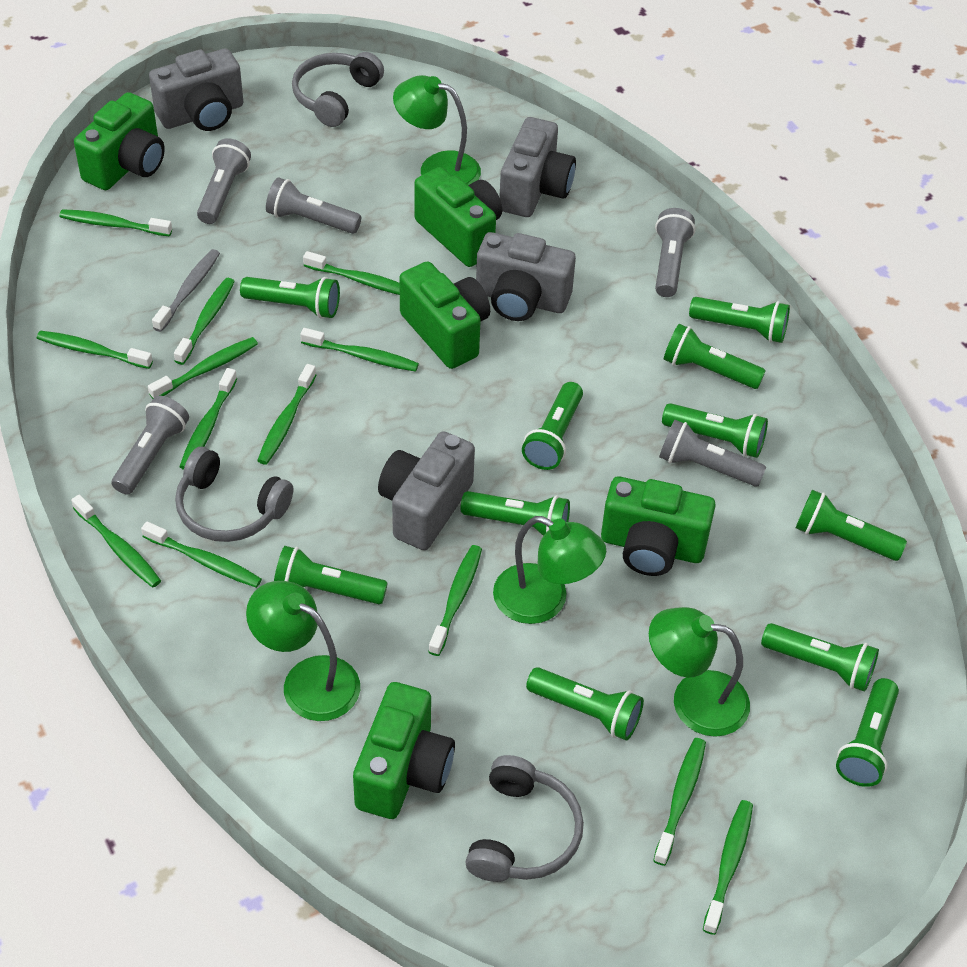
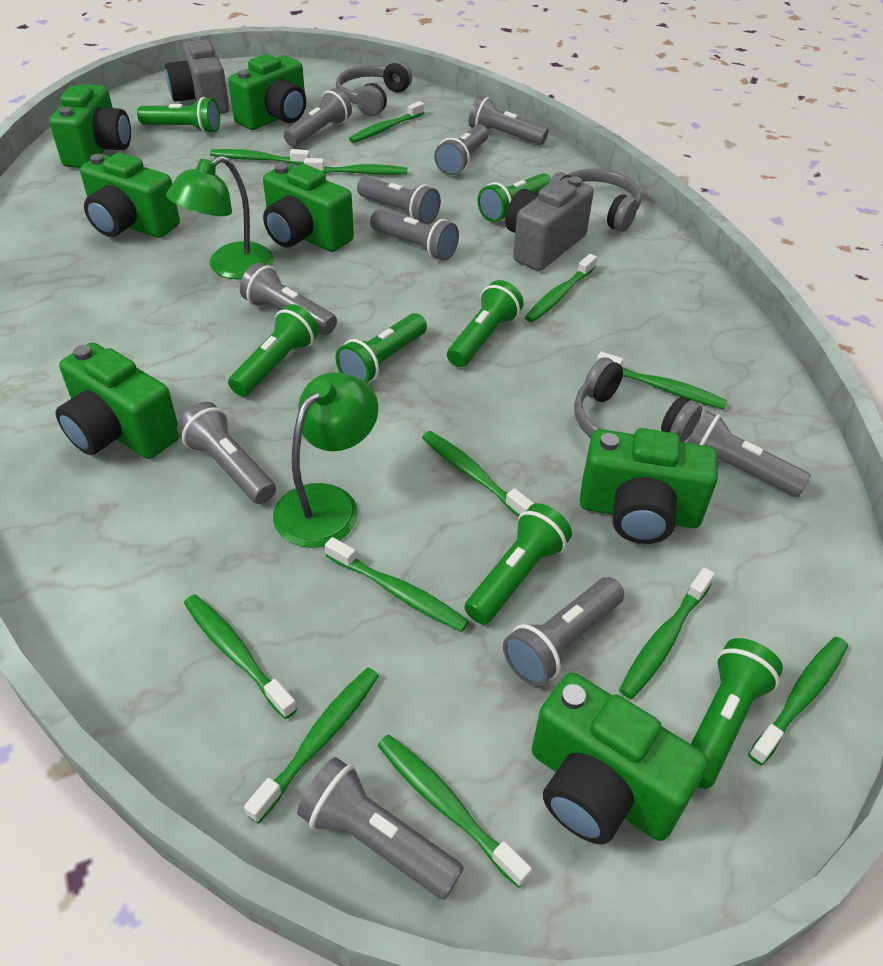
green camera: 5 -> 7
green flashlight: 11 -> 7
green lamp: 4 -> 2
green toothbrush: 13 -> 12
grey camera: 4 -> 2
grey flashlight: 5 -> 10
grey toothbrush: 1 -> 0

